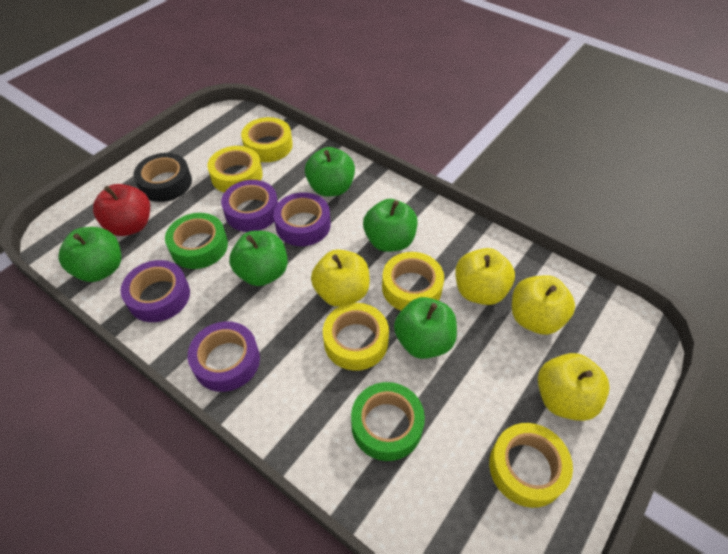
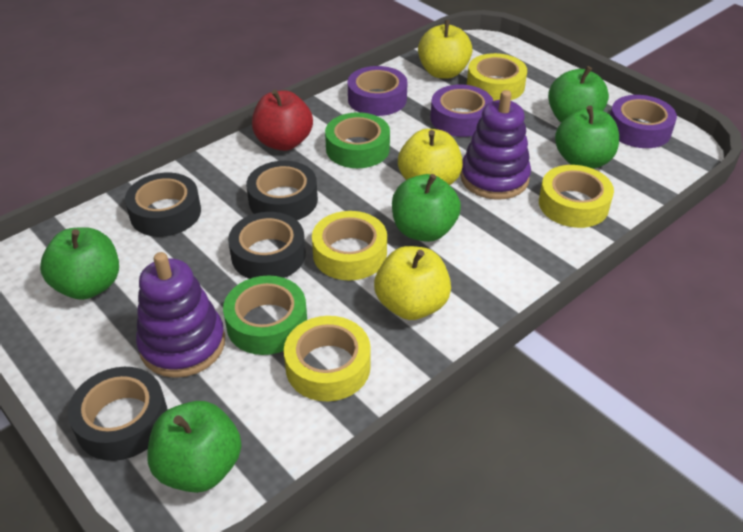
black tape: 1 -> 4
purple stacking toy: 0 -> 2
purple tape: 4 -> 3
yellow apple: 4 -> 3
yellow tape: 5 -> 4

